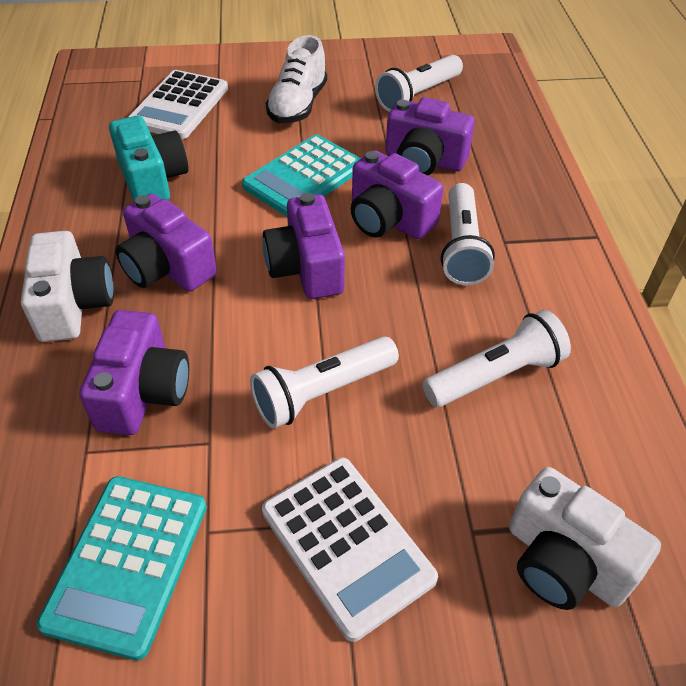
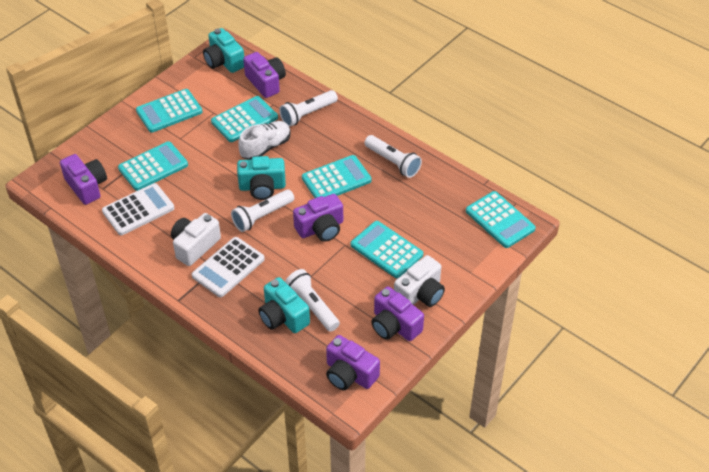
turquoise calculator: 2 -> 6
turquoise camera: 1 -> 3

